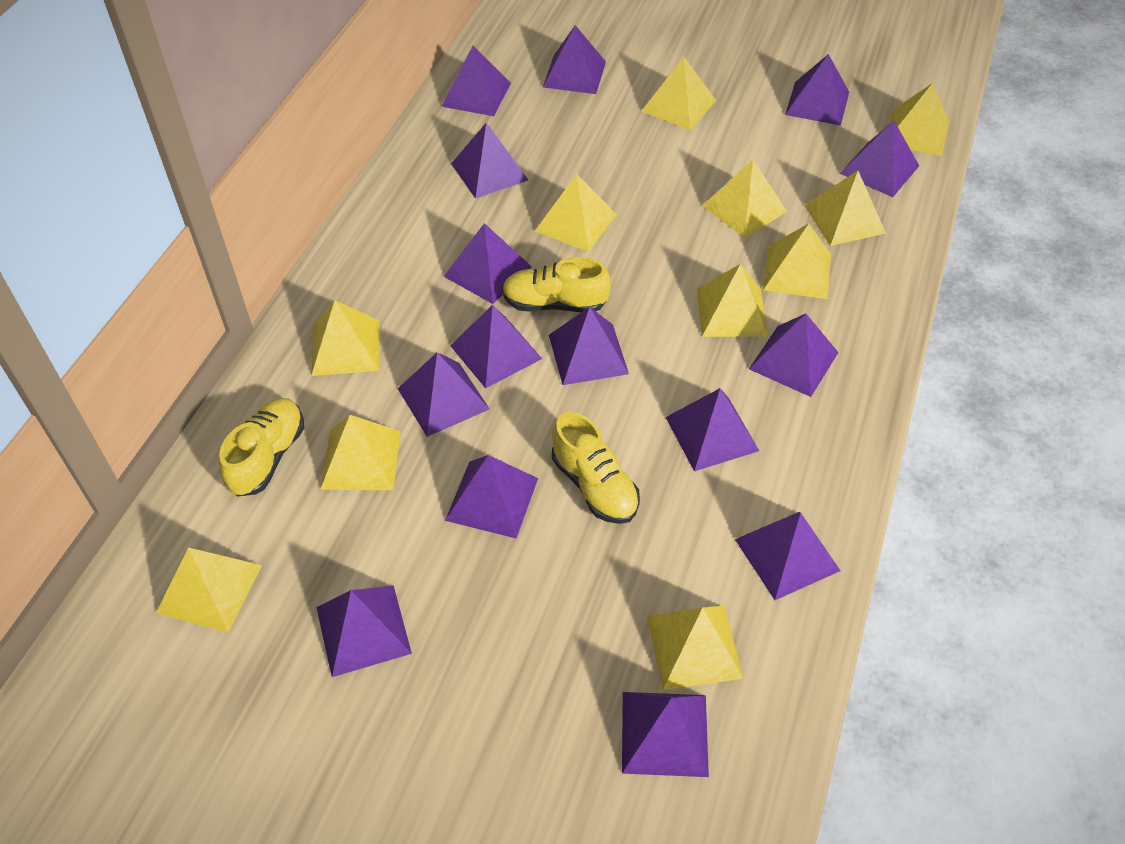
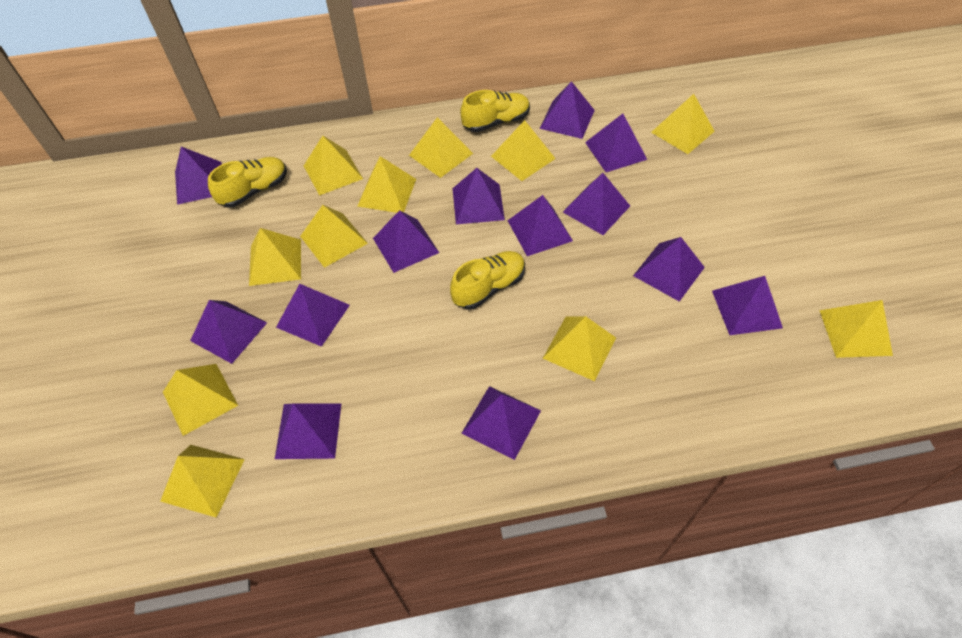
purple pyramid: 15 -> 13

